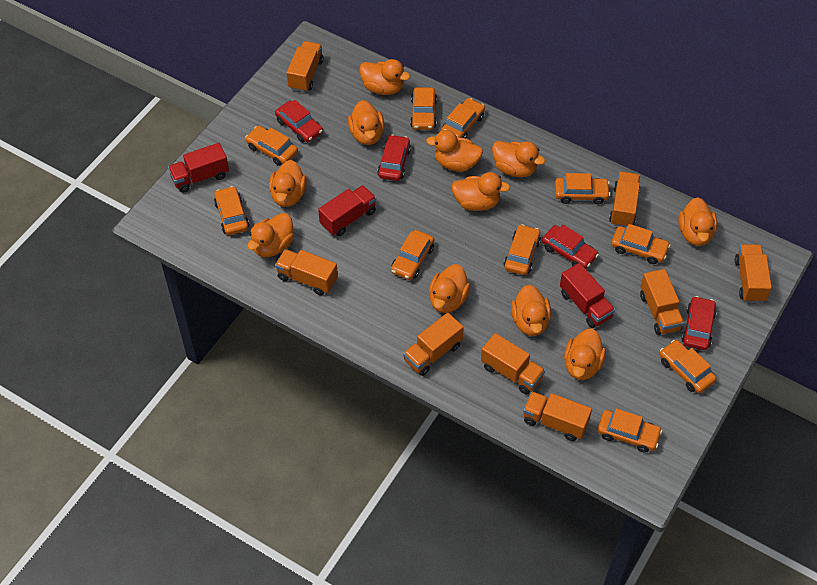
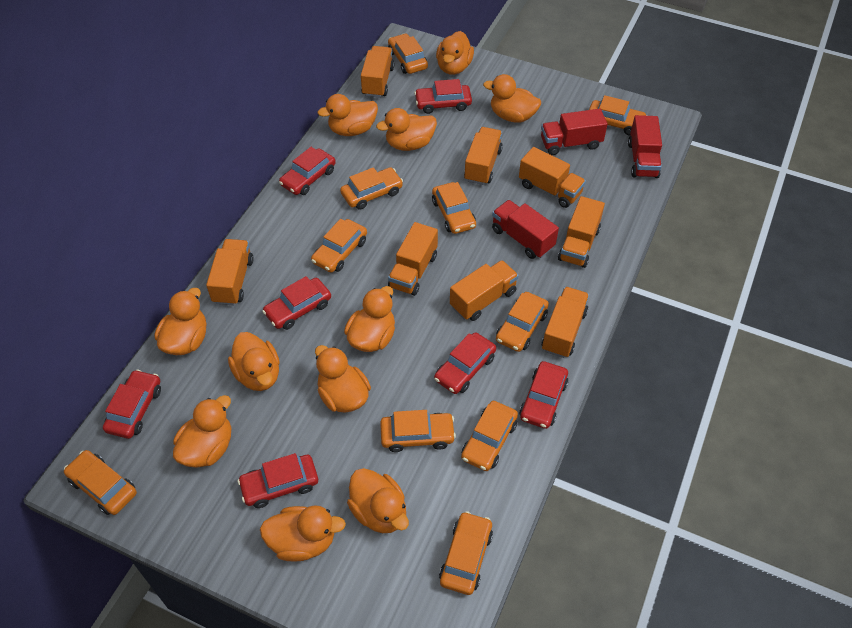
red car: 4 -> 7

